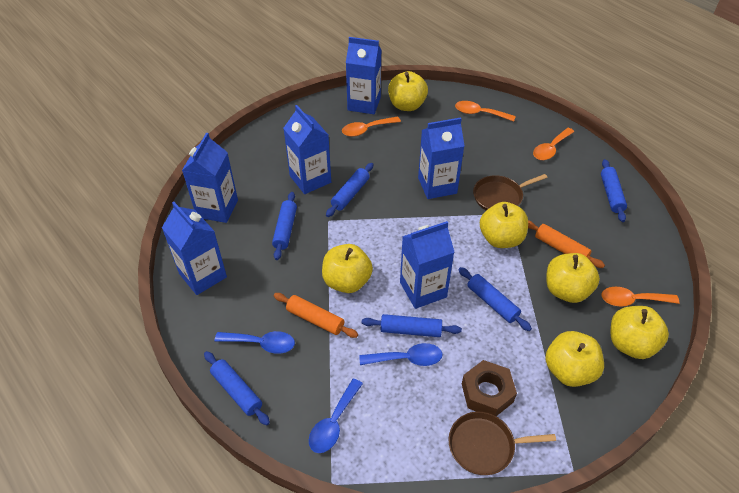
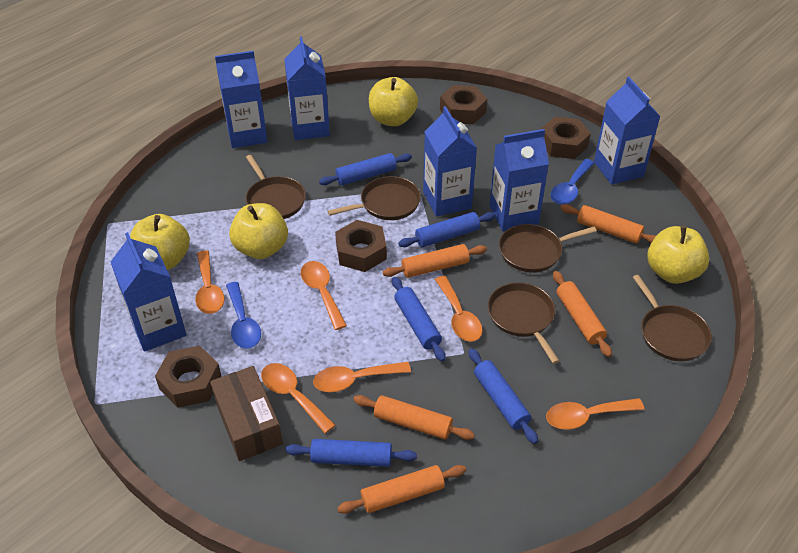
blue rolling pin: 6 -> 5
blue spoon: 3 -> 2
brown box: 0 -> 1
brown nut: 1 -> 4
brown pan: 2 -> 5
orange rolling pin: 2 -> 5
orange spoon: 4 -> 6
yellow apple: 6 -> 4

